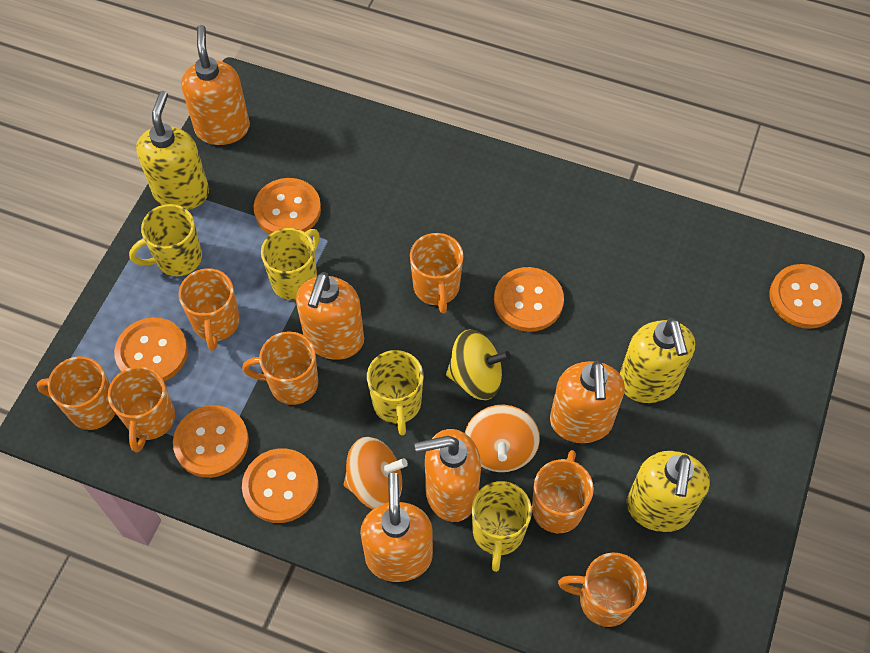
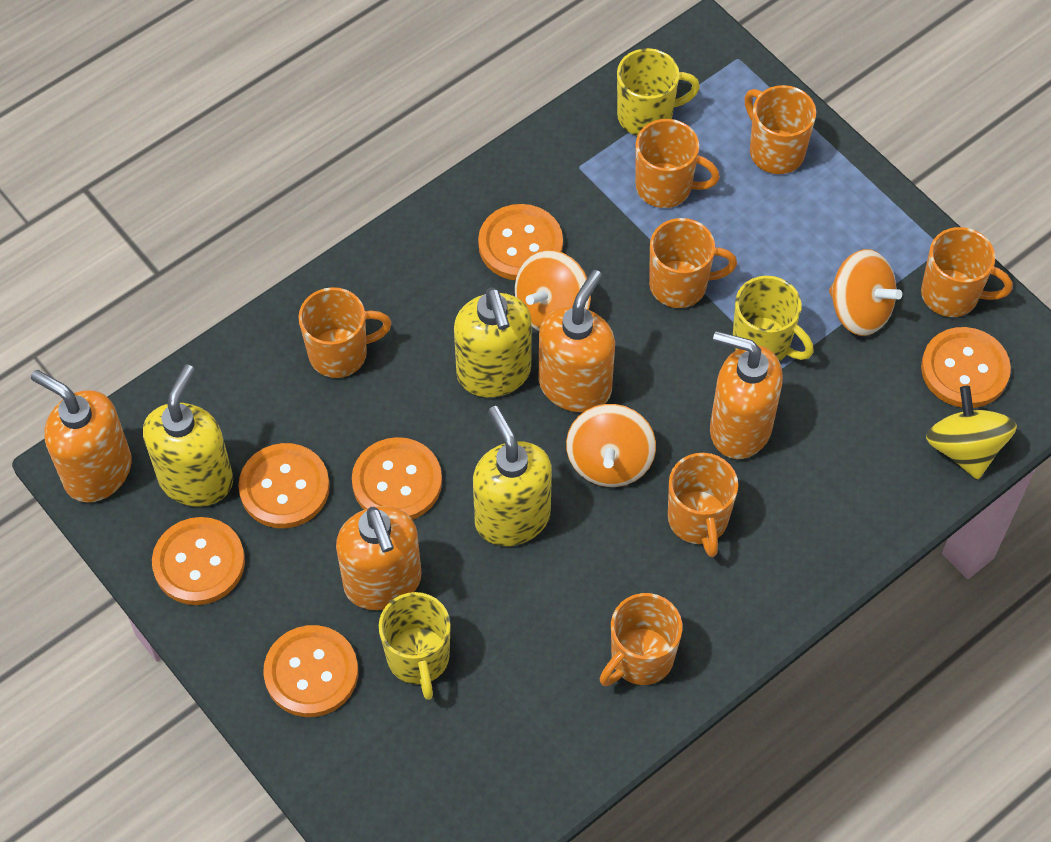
orange soap dispenser: 5 -> 4
orange spinning top: 2 -> 3
yellow mug: 4 -> 3

